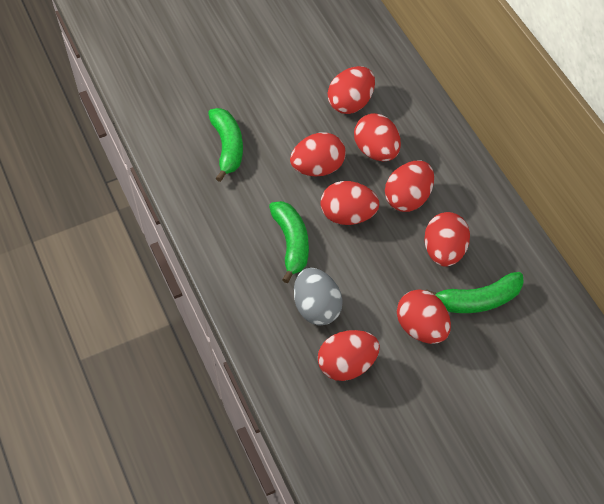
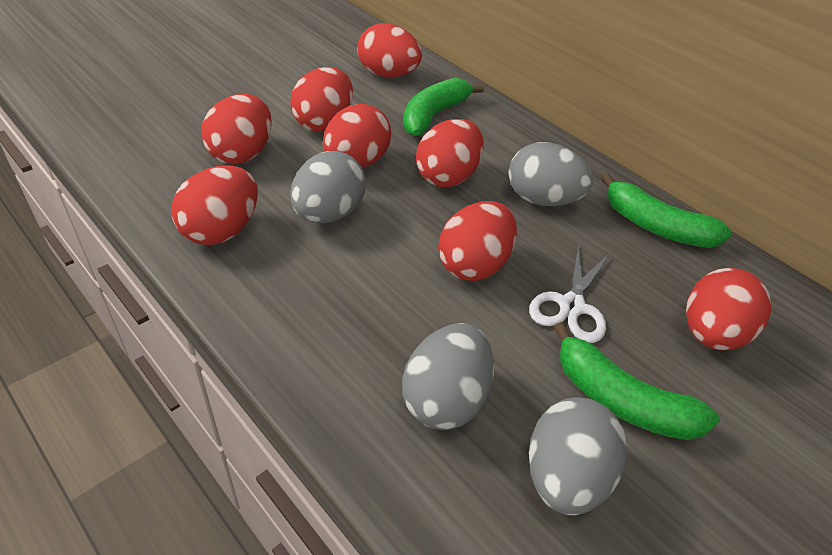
grey egg: 1 -> 4
white scissors: 0 -> 1

